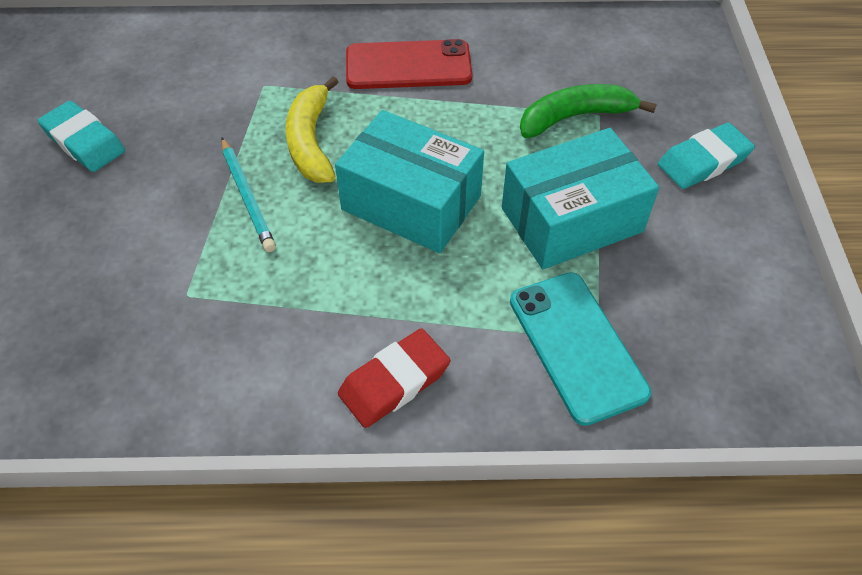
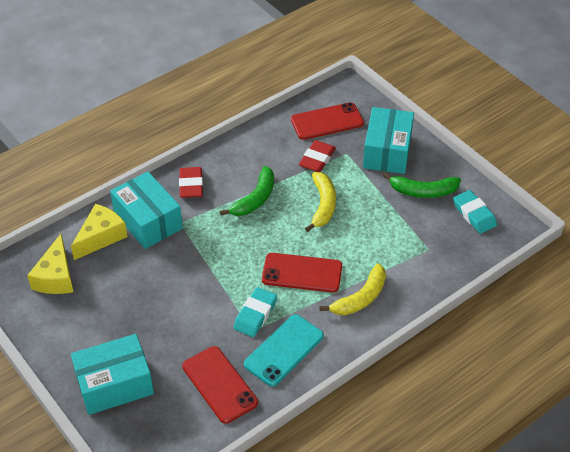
green banana: 1 -> 2
red eraser: 1 -> 2
red phone: 1 -> 3
turquoise box: 2 -> 3
turquoise pencil: 1 -> 0
yellow banana: 1 -> 2
yellow cheese: 0 -> 2

